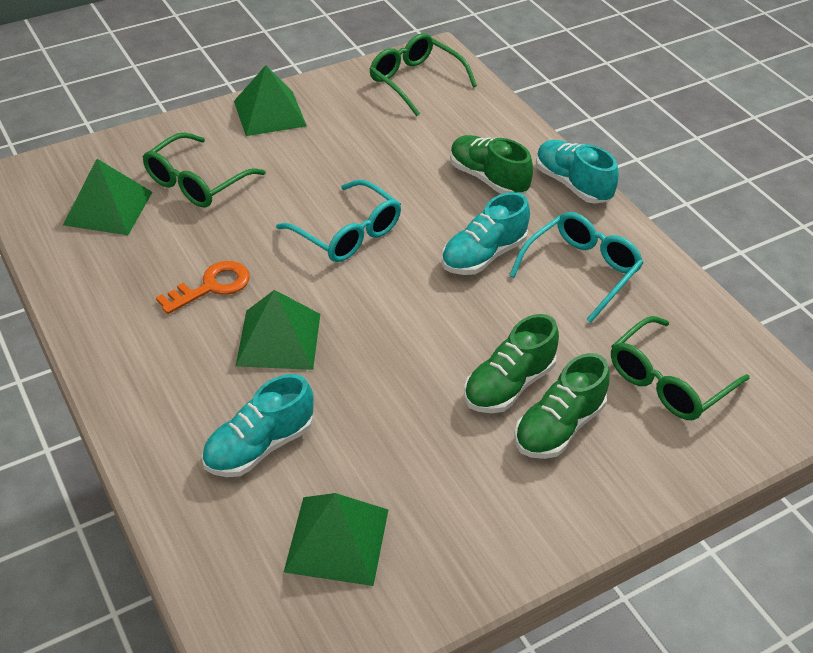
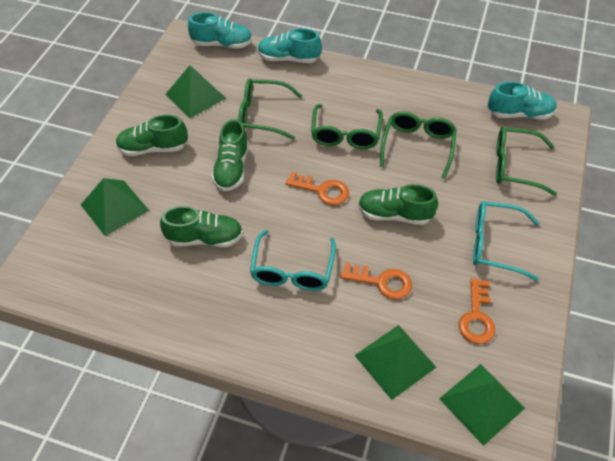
green glasses: 3 -> 4
green shoe: 3 -> 4
orange key: 1 -> 3

